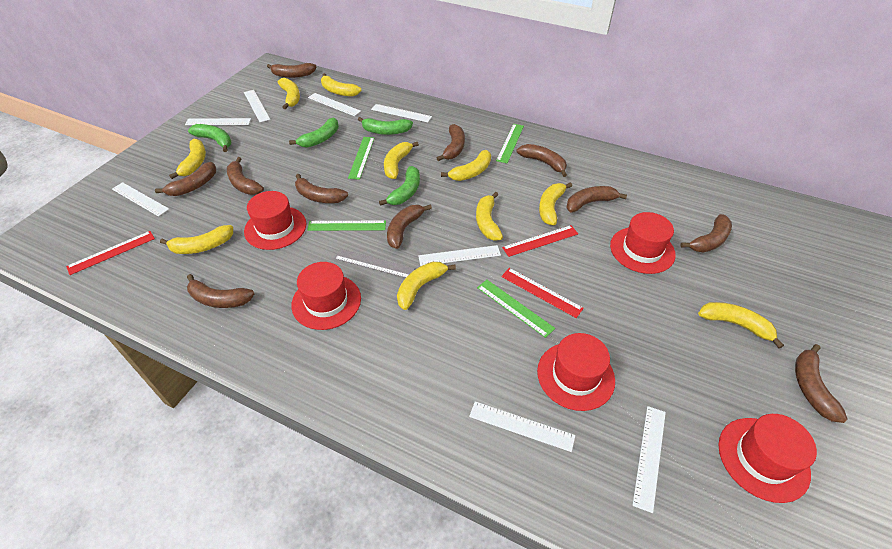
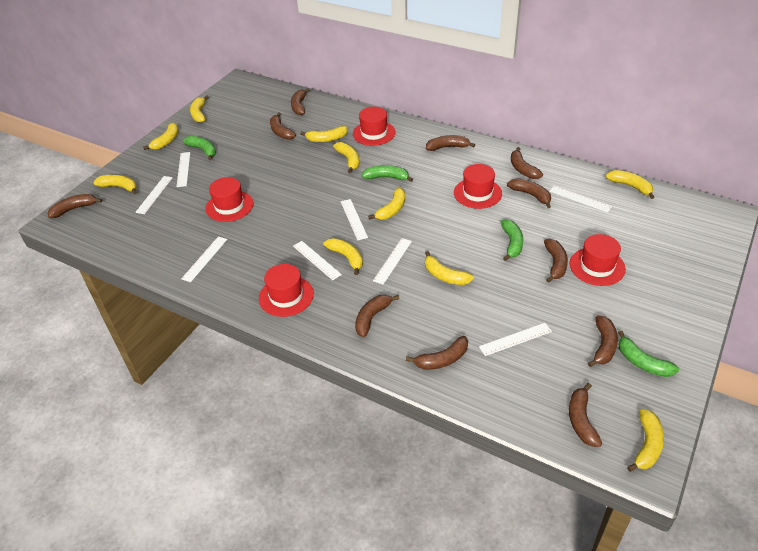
green ruler: 4 -> 0
grey ruler: 1 -> 0
red ruler: 3 -> 0

